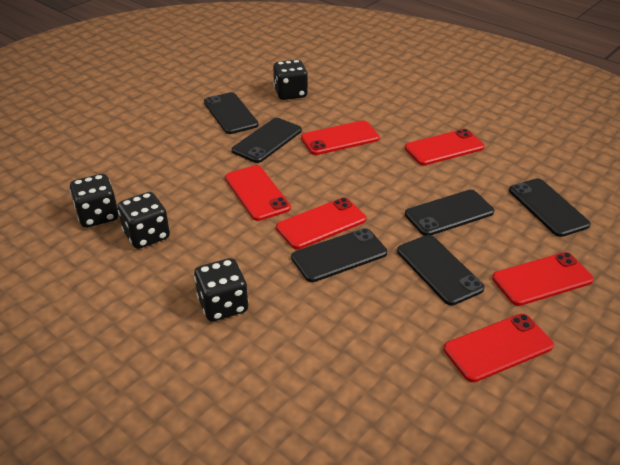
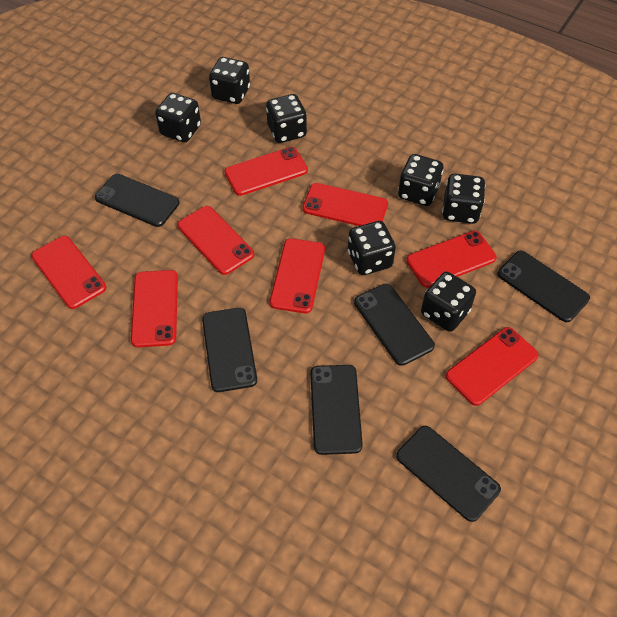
black dice: 4 -> 7
red phone: 6 -> 8

